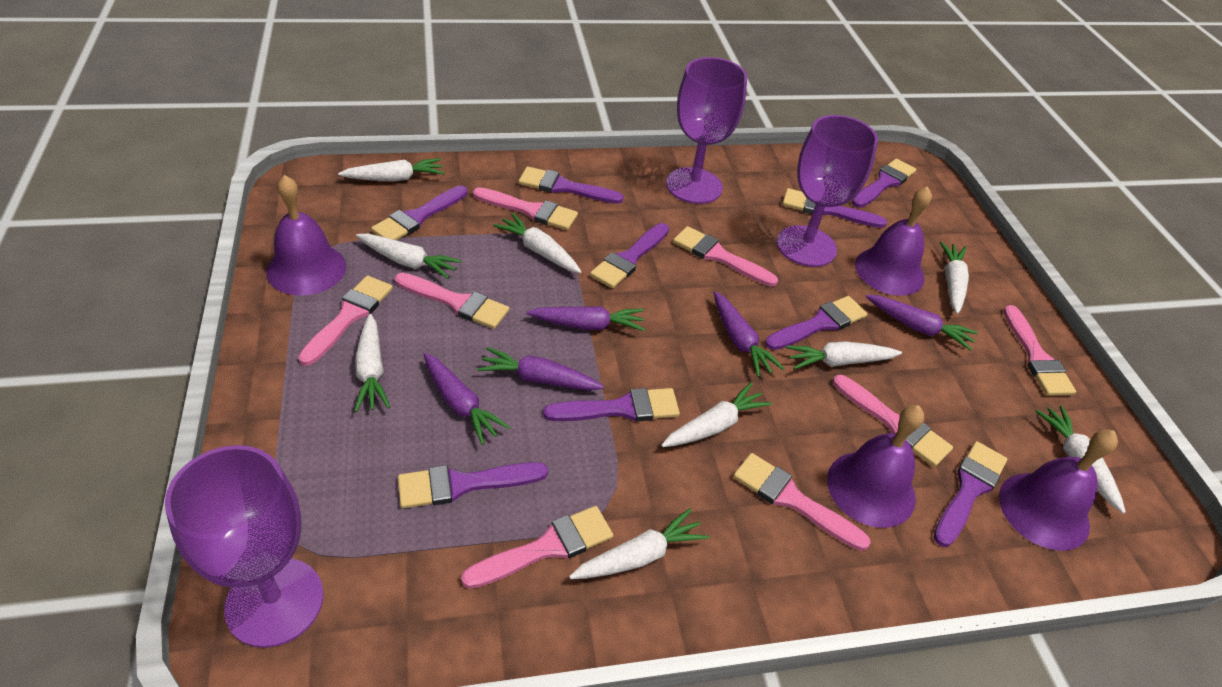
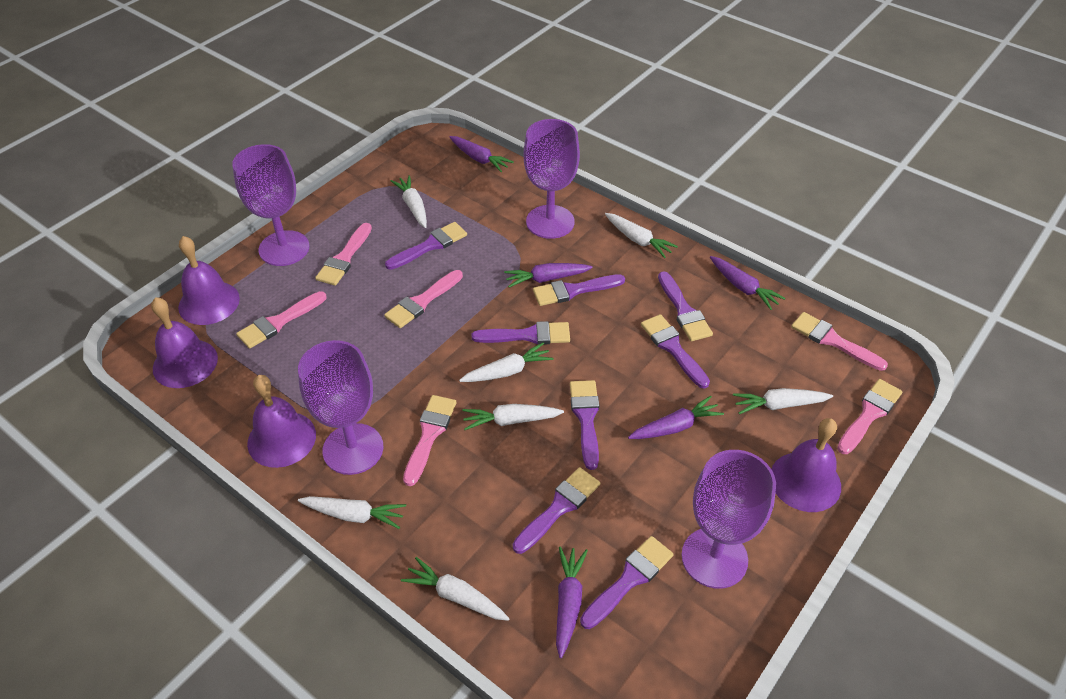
pink brush: 8 -> 6
purple brush: 9 -> 8
purple goblet: 3 -> 4
white carrot: 9 -> 7

